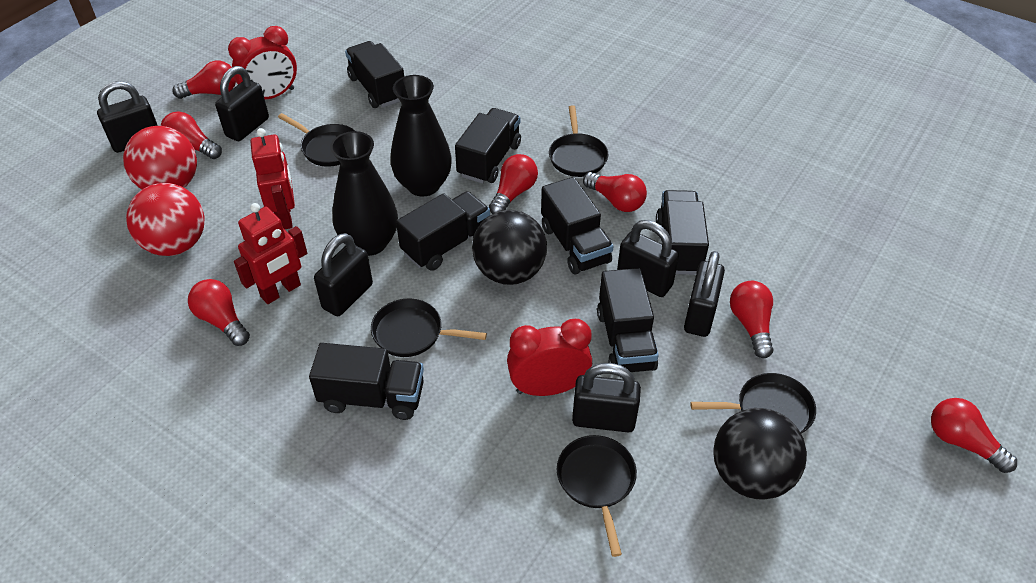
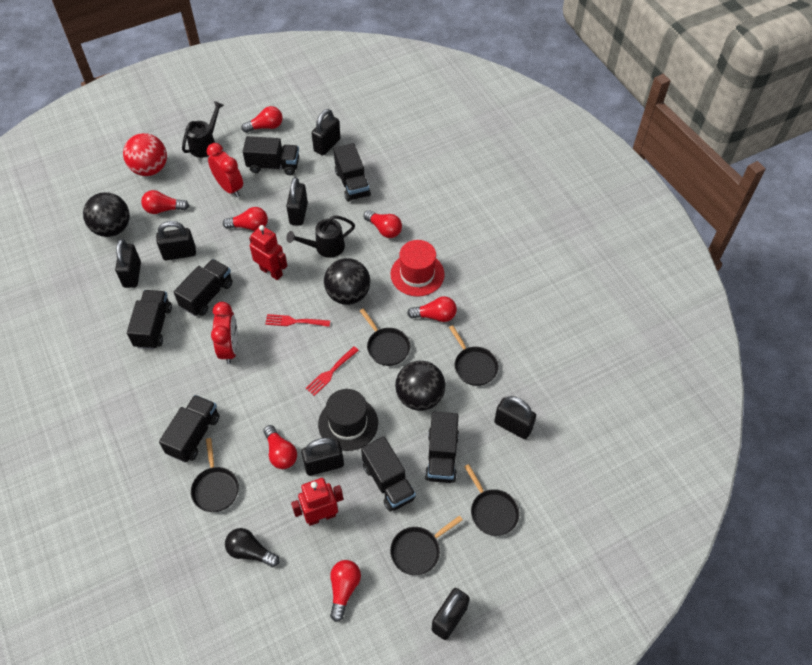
black ball: 2 -> 3
black hat: 0 -> 1
black light bulb: 0 -> 1
black padlock: 6 -> 7
black vase: 2 -> 0
black watering can: 0 -> 2
red ball: 2 -> 1
red fork: 0 -> 2
red hat: 0 -> 1

